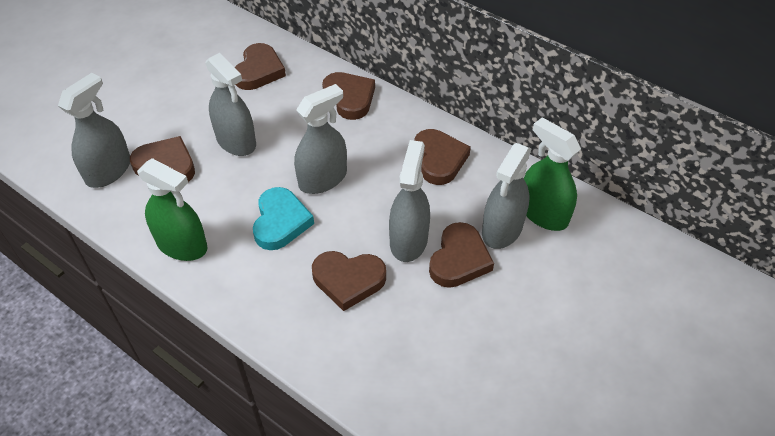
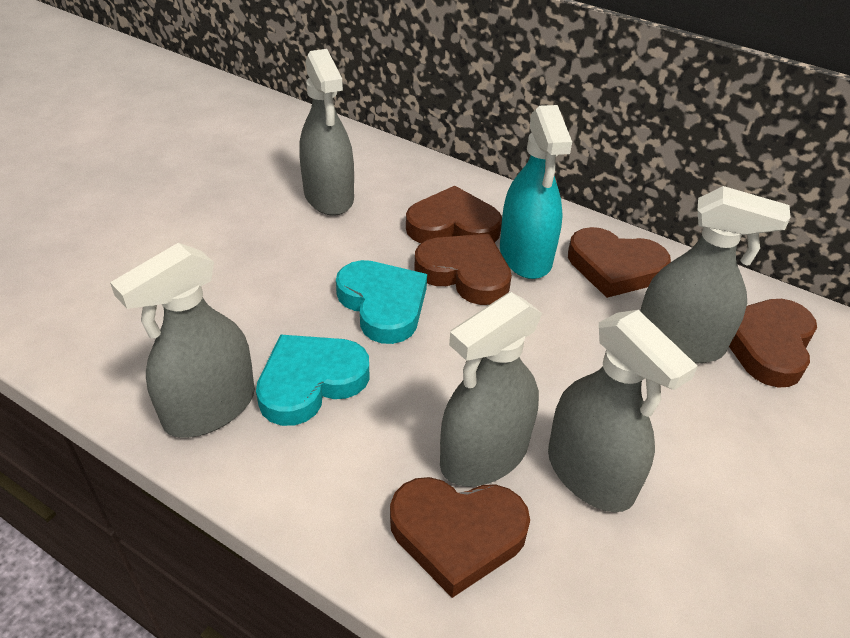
brown heart: 6 -> 5
green spray bottle: 2 -> 0
turquoise heart: 1 -> 2
turquoise spray bottle: 0 -> 1

